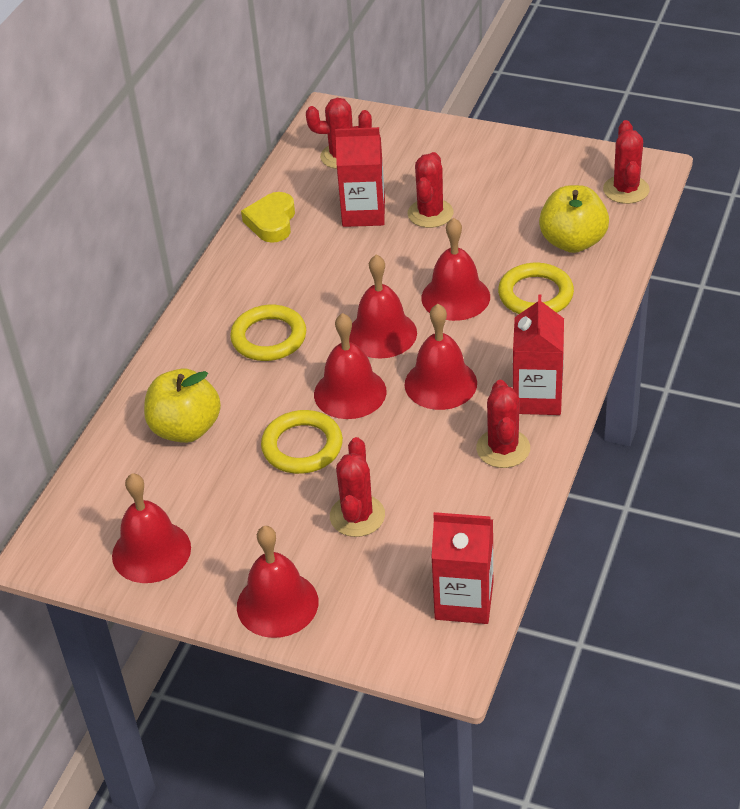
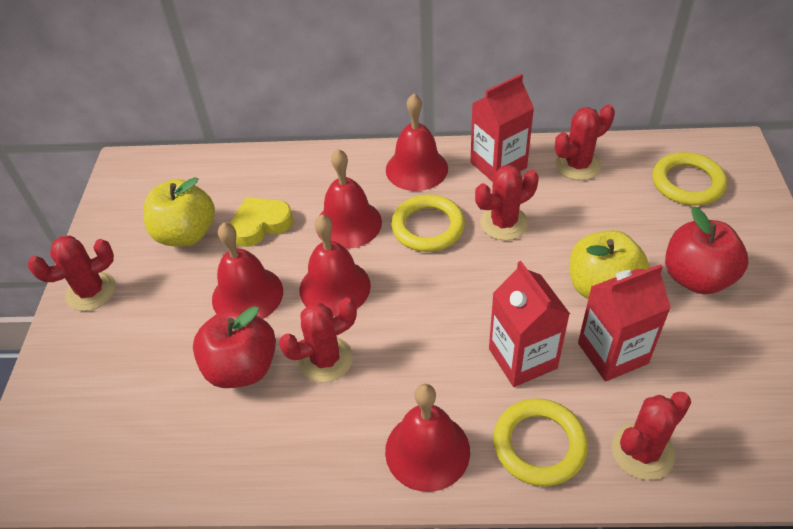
red apple: 0 -> 2
red bell: 6 -> 5

